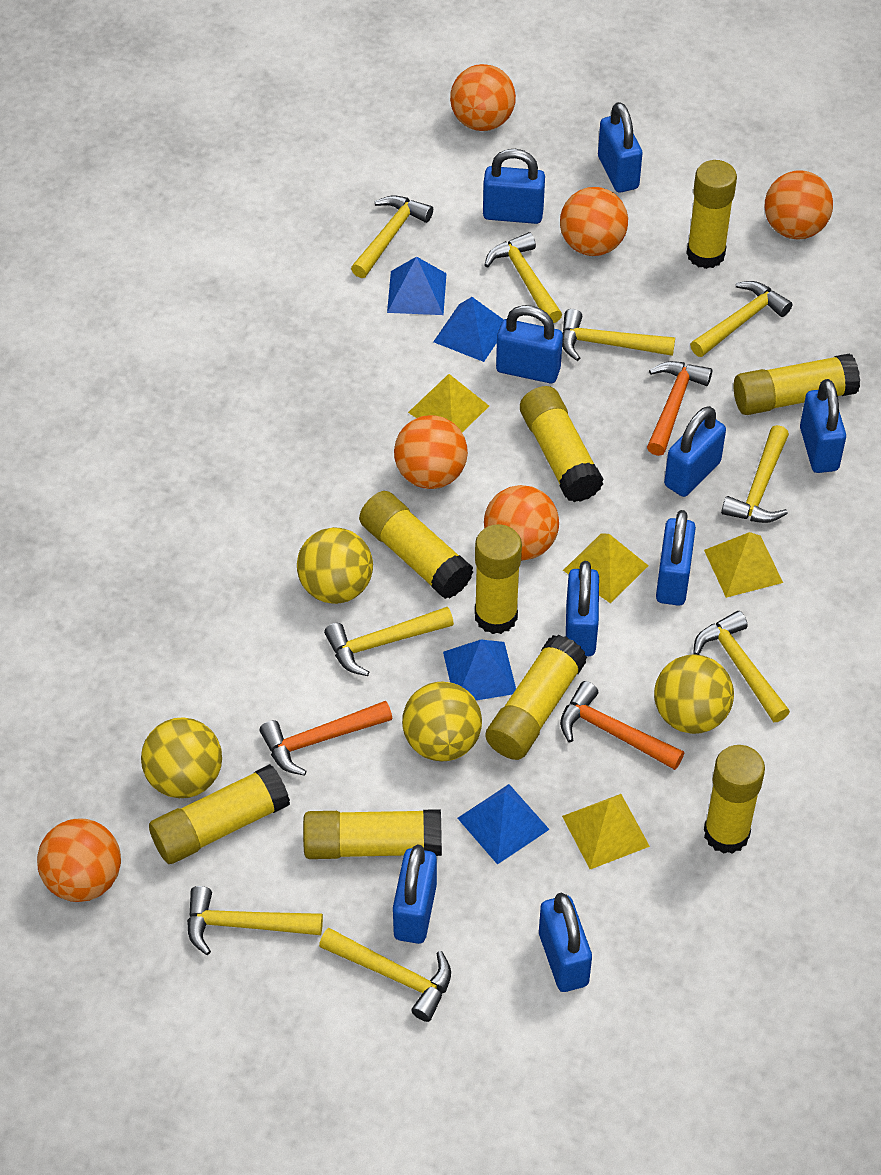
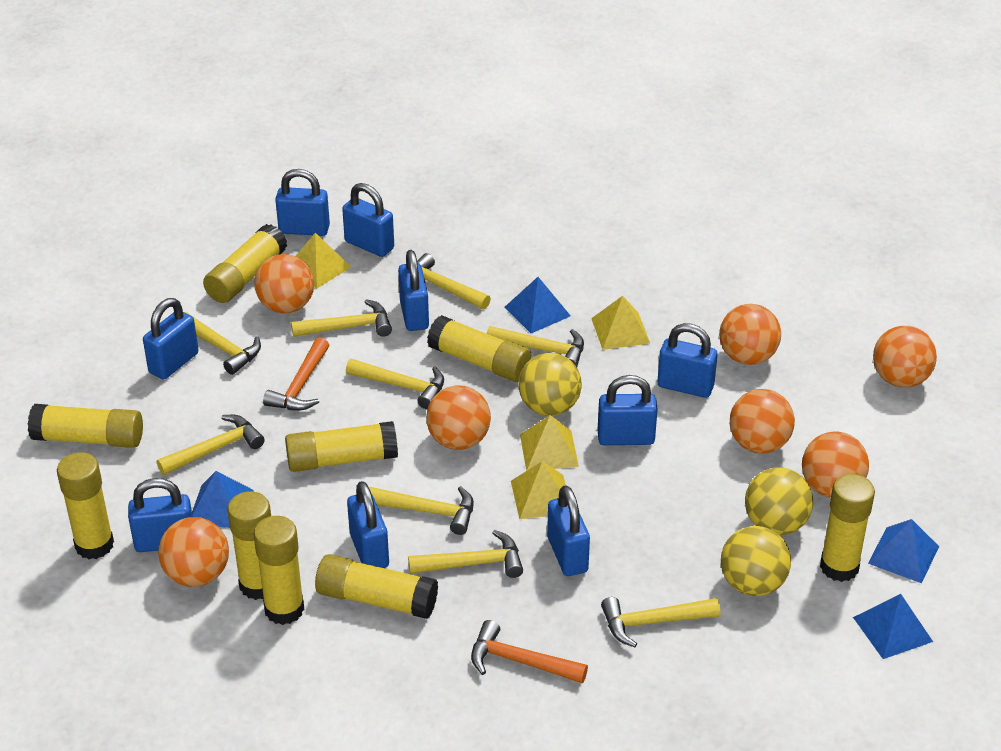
orange ball: 6 -> 7
orange hammer: 3 -> 2
yellow ball: 4 -> 3

